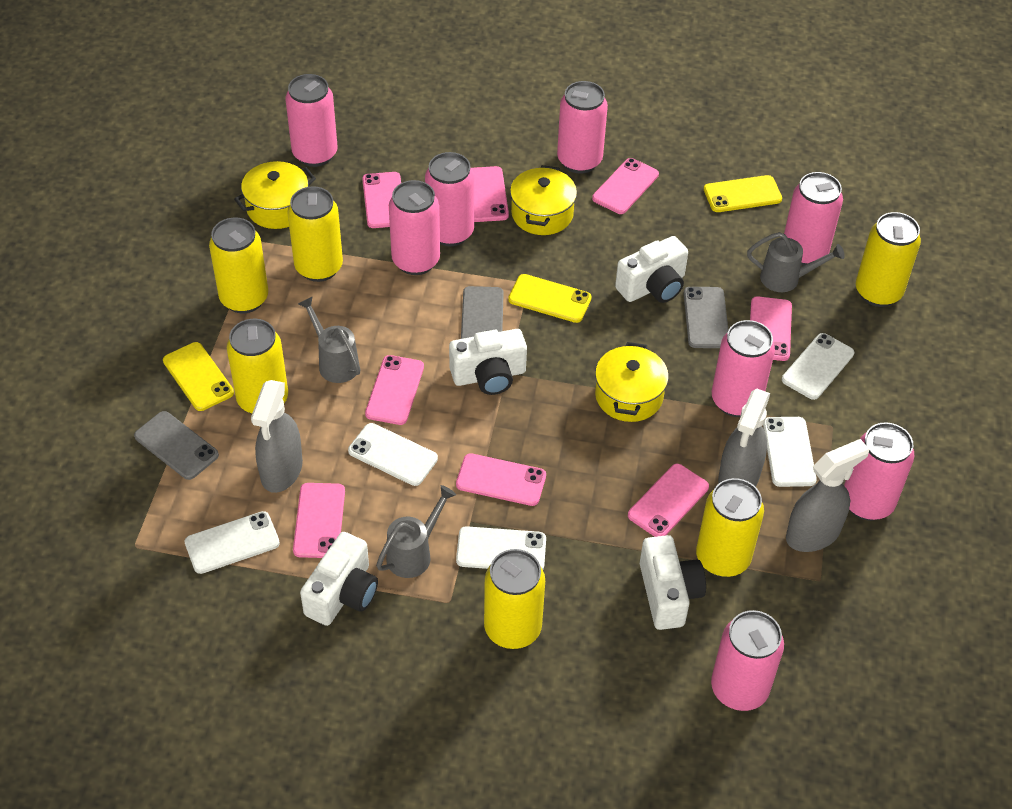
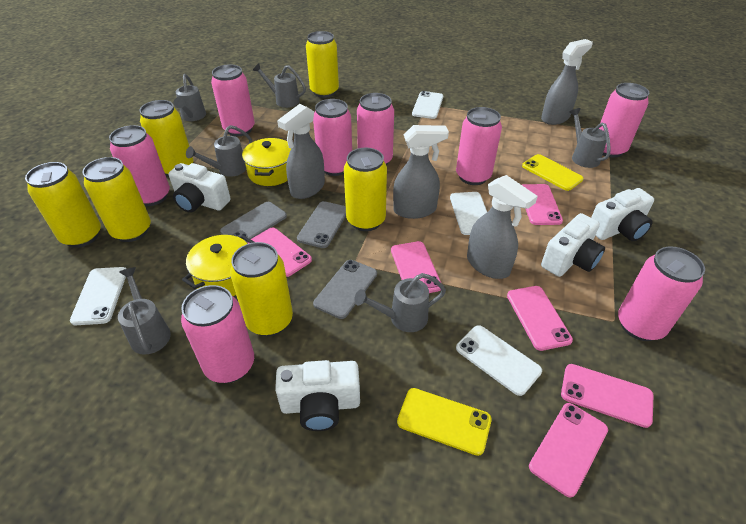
grey spray bottle: 3 -> 4
grey watering can: 3 -> 6
pink phone: 8 -> 6
white phone: 5 -> 4
yellow phone: 3 -> 2
yellow pot: 3 -> 2

